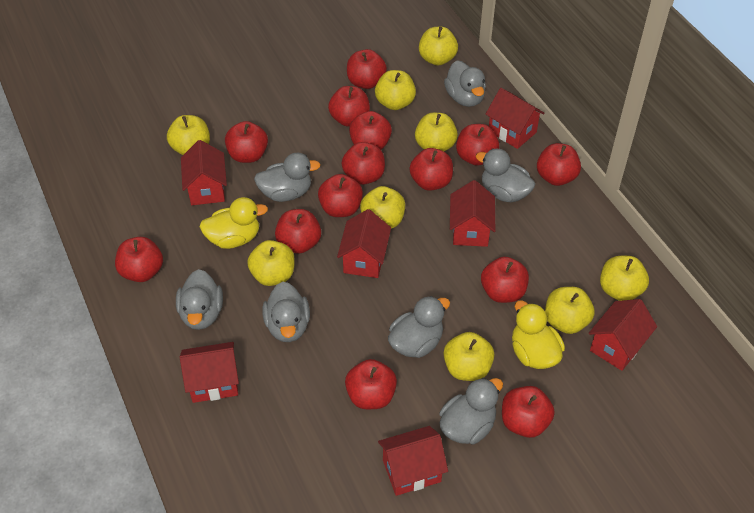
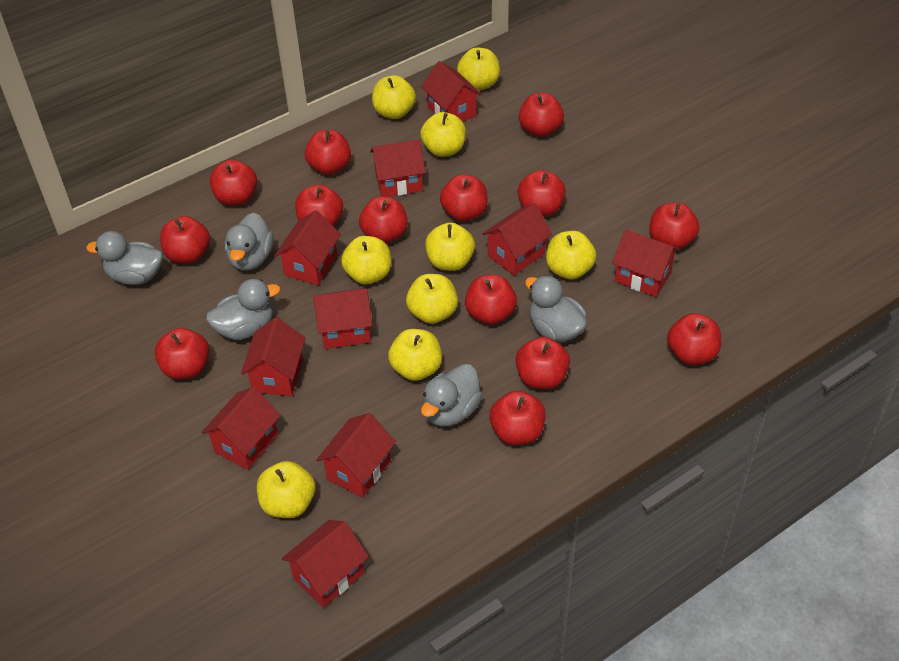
grey duck: 7 -> 5
red house: 7 -> 10
yellow duck: 2 -> 0

